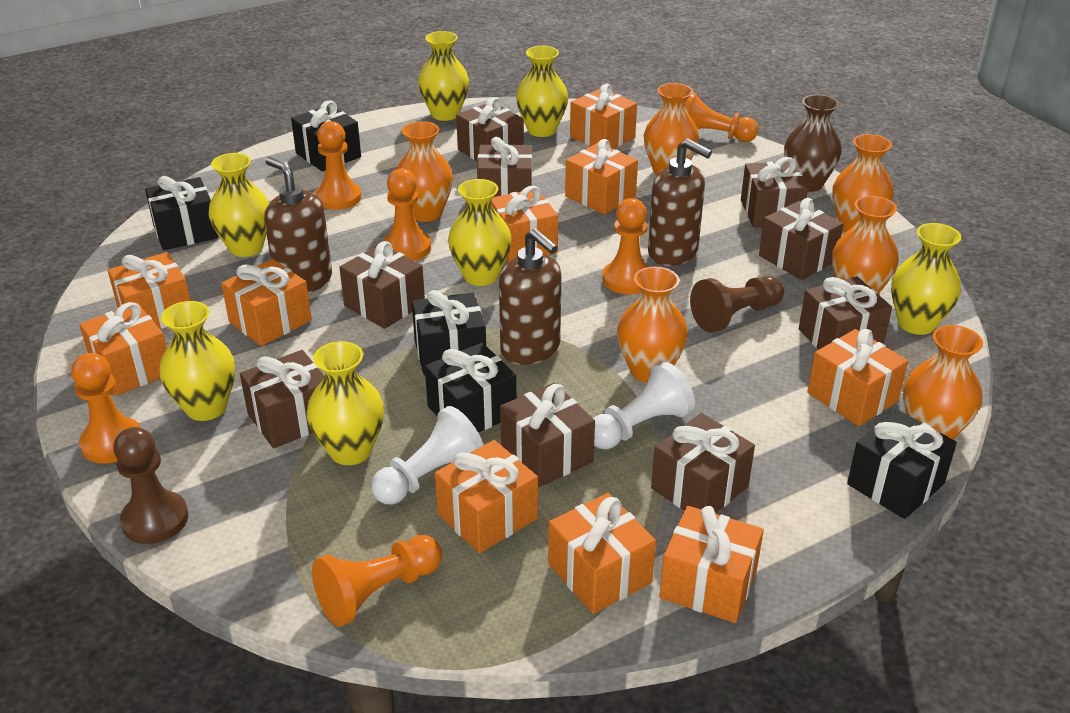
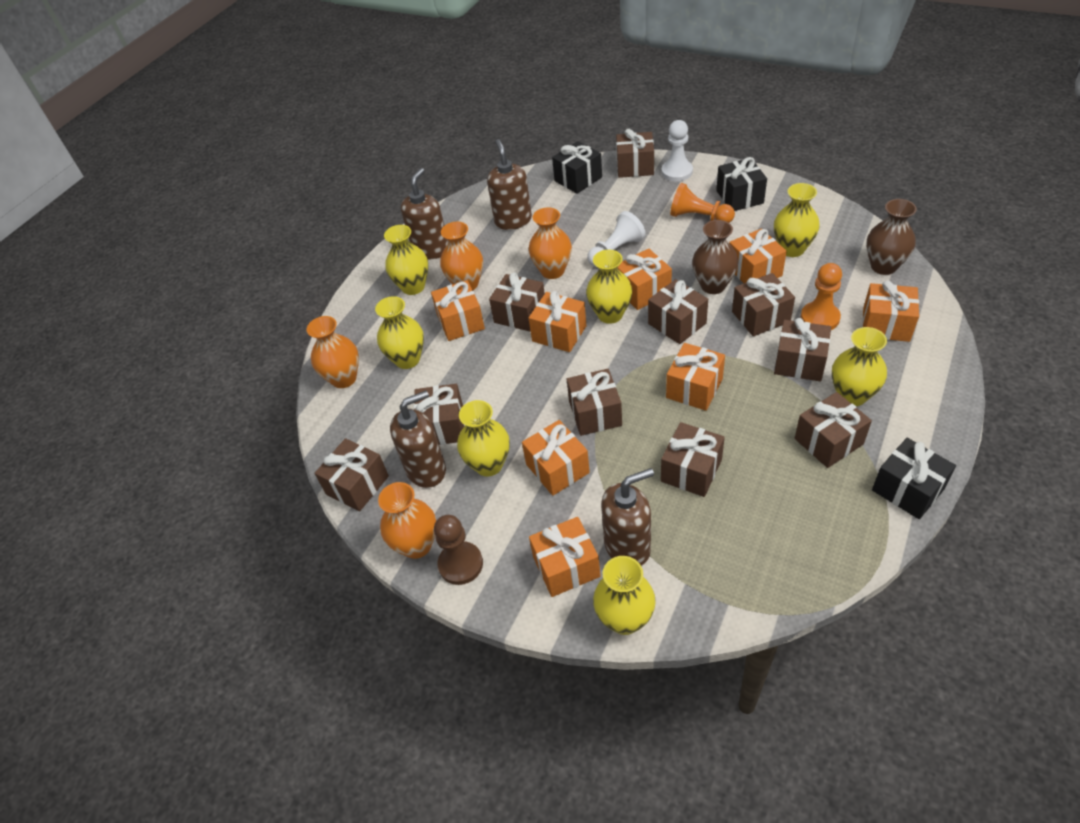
black gift: 5 -> 3
brown gift: 9 -> 10
brown pawn: 2 -> 1
brown soap dispenser: 3 -> 4
brown vase: 1 -> 2
orange gift: 10 -> 8
orange pawn: 6 -> 2
orange vase: 6 -> 4

